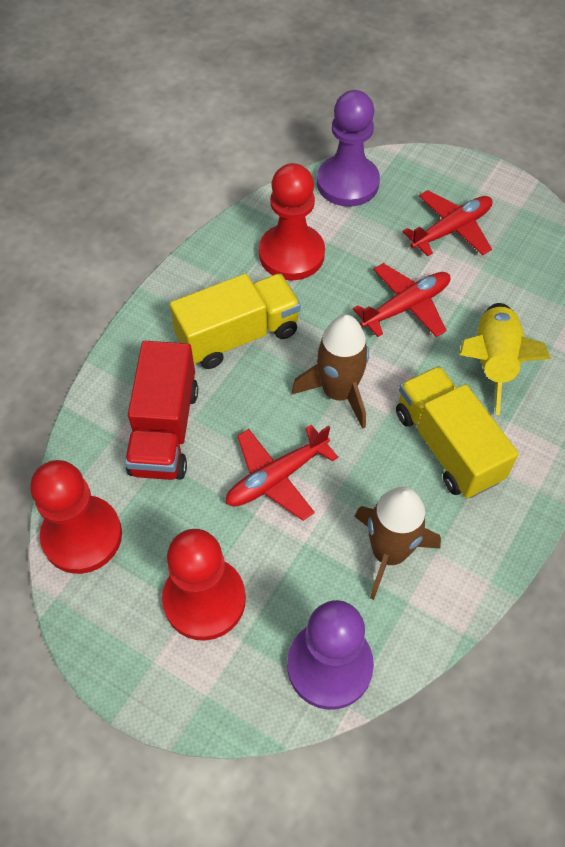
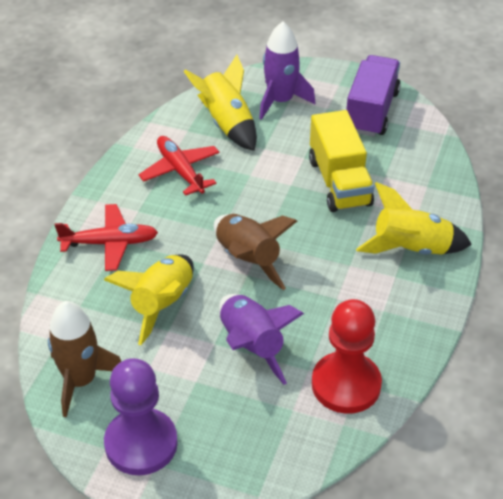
purple pawn: 2 -> 1
purple rocket: 0 -> 2
purple truck: 0 -> 1
red pawn: 3 -> 1
red plane: 3 -> 2
red truck: 1 -> 0
yellow rocket: 1 -> 3
yellow truck: 2 -> 1

